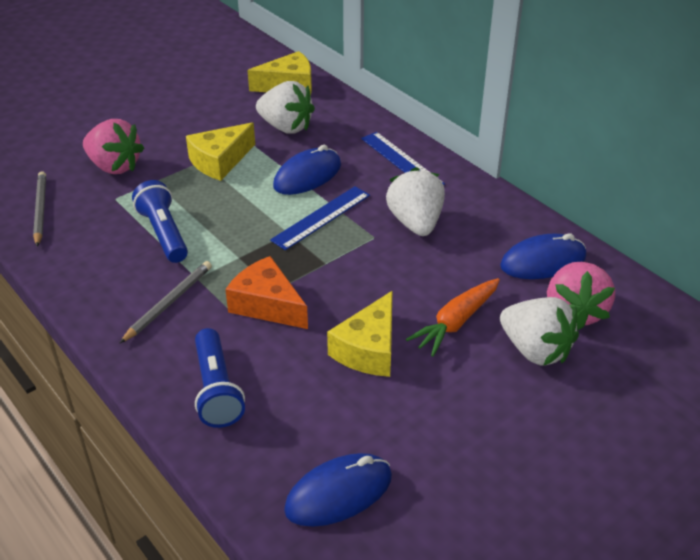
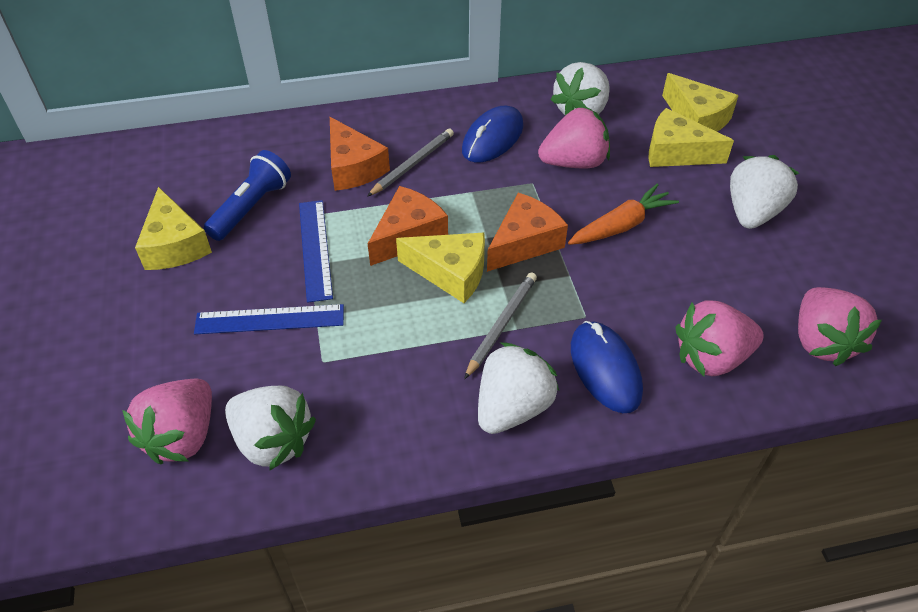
blue flashlight: 2 -> 1
blue mouse: 3 -> 2
orange cheese: 1 -> 3
pink strawberry: 2 -> 4
white strawberry: 3 -> 4
yellow cheese: 3 -> 4

